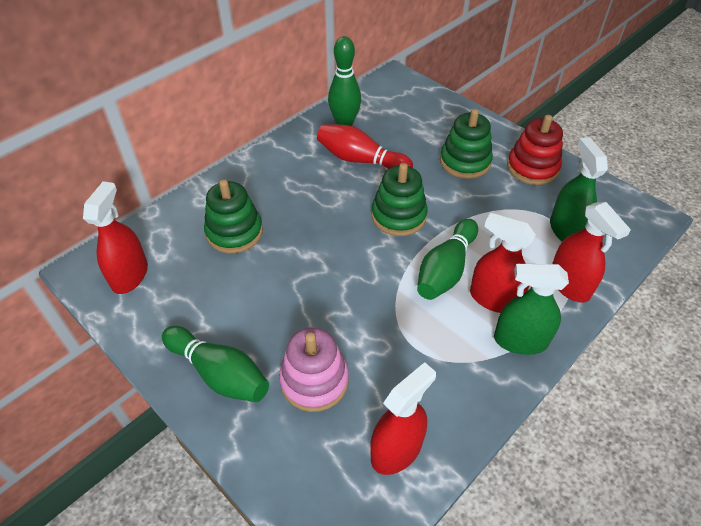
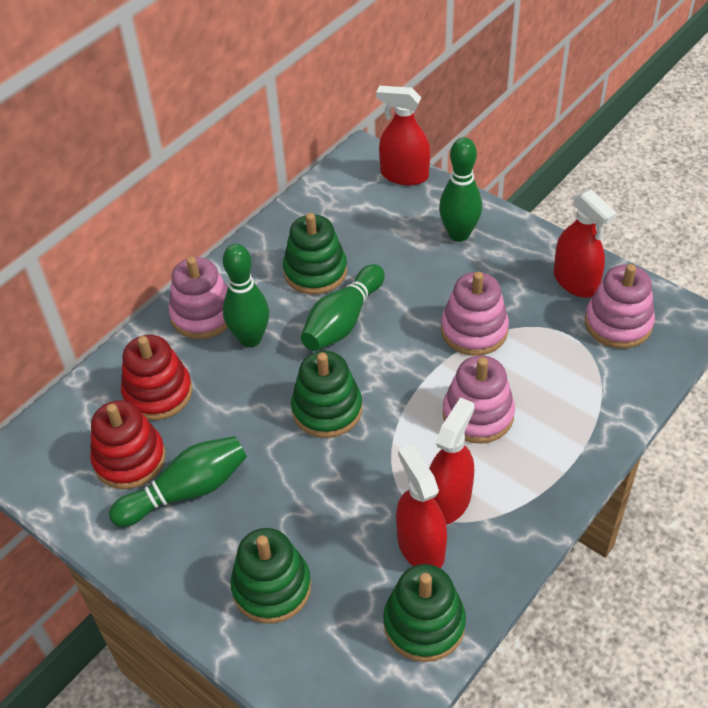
green bowling pin: 3 -> 4
green spray bottle: 2 -> 0
green stacking toy: 3 -> 4
pink stacking toy: 1 -> 4
red bowling pin: 1 -> 0
red stacking toy: 1 -> 2

